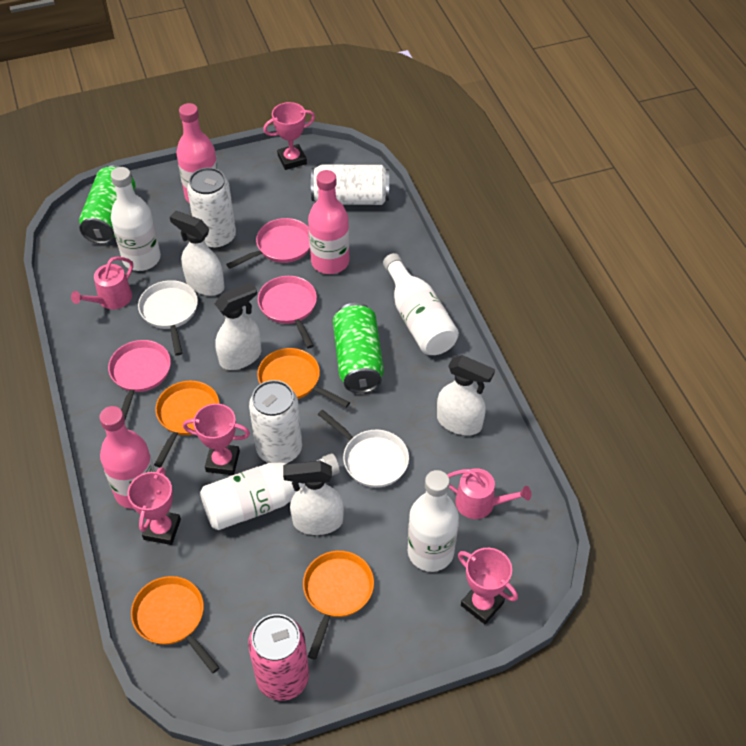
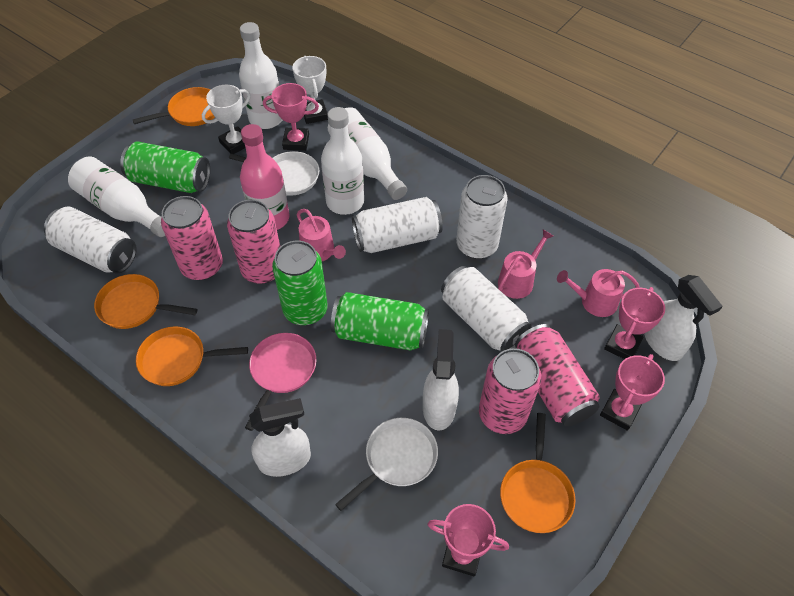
green can: 2 -> 3
pink bottle: 3 -> 1
pink can: 1 -> 4
pink pan: 3 -> 1
pink watering can: 2 -> 3
white can: 3 -> 4
white spray bottle: 4 -> 3
white trophy: 0 -> 2

